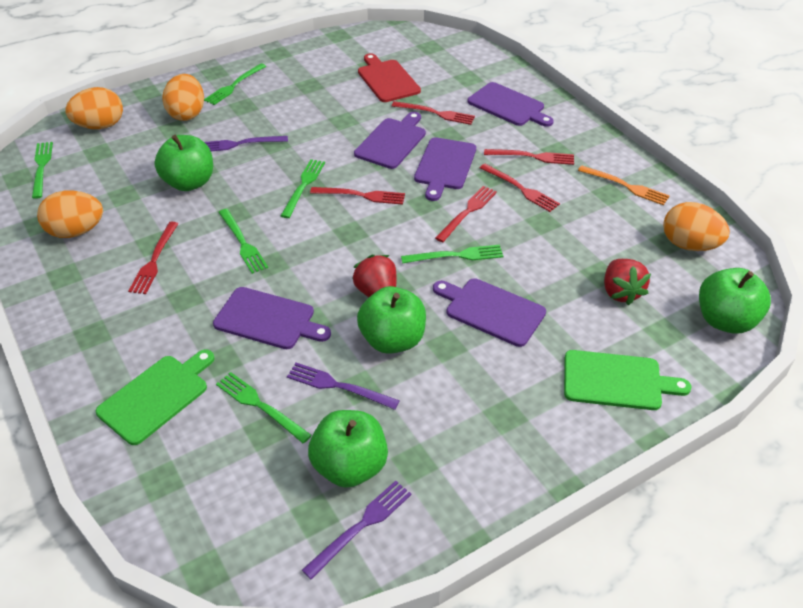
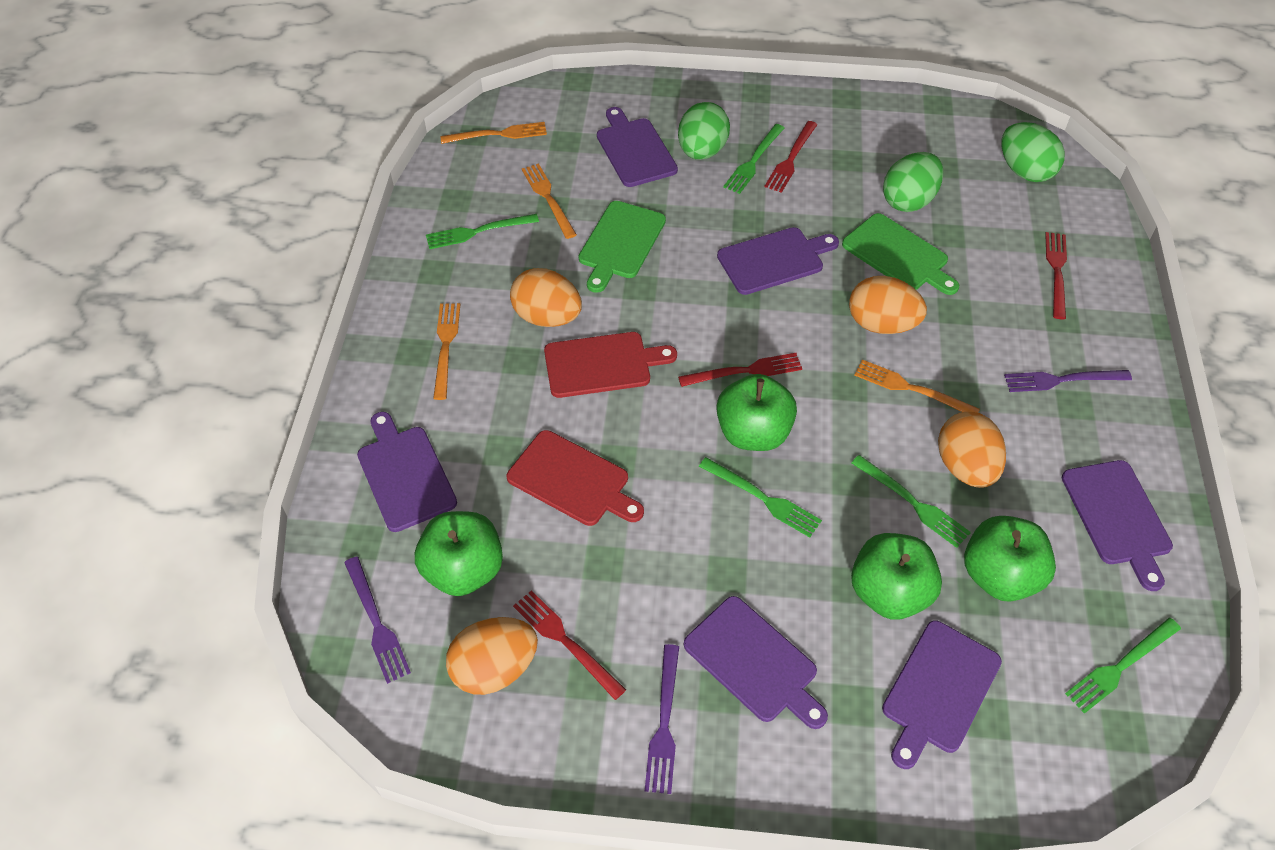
green egg: 0 -> 3
green fork: 6 -> 5
orange fork: 1 -> 4
purple cutting board: 5 -> 6
red cutting board: 1 -> 2
red fork: 6 -> 4
red strawberry: 2 -> 0

